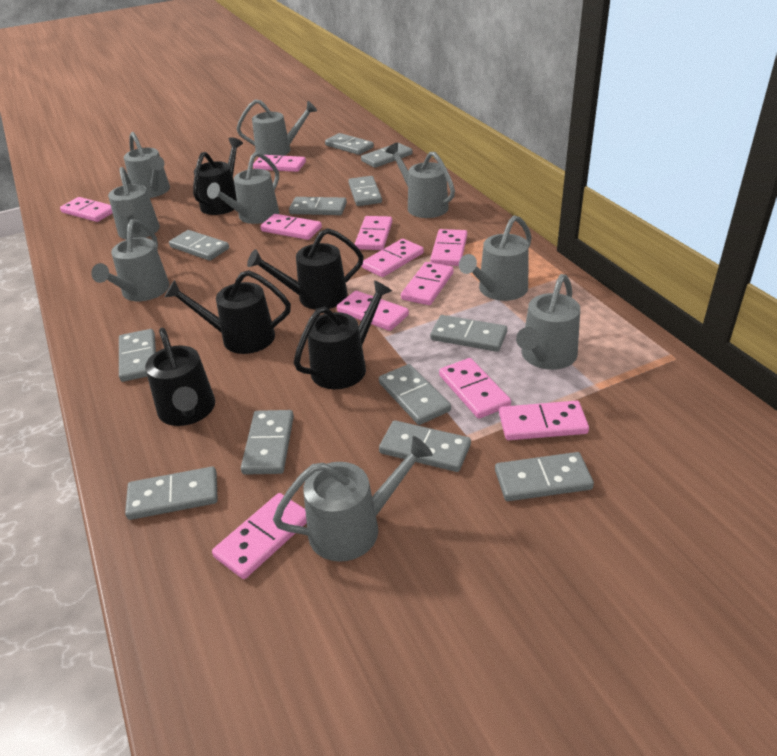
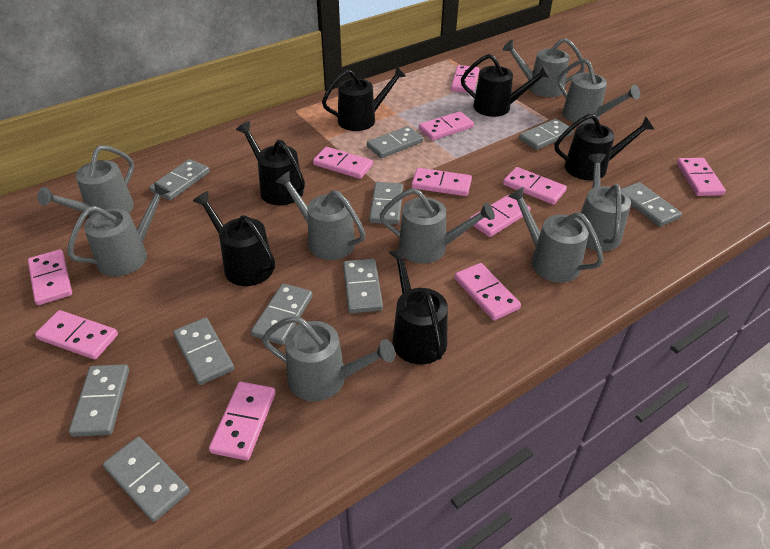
black watering can: 5 -> 6
grey domino: 12 -> 10

